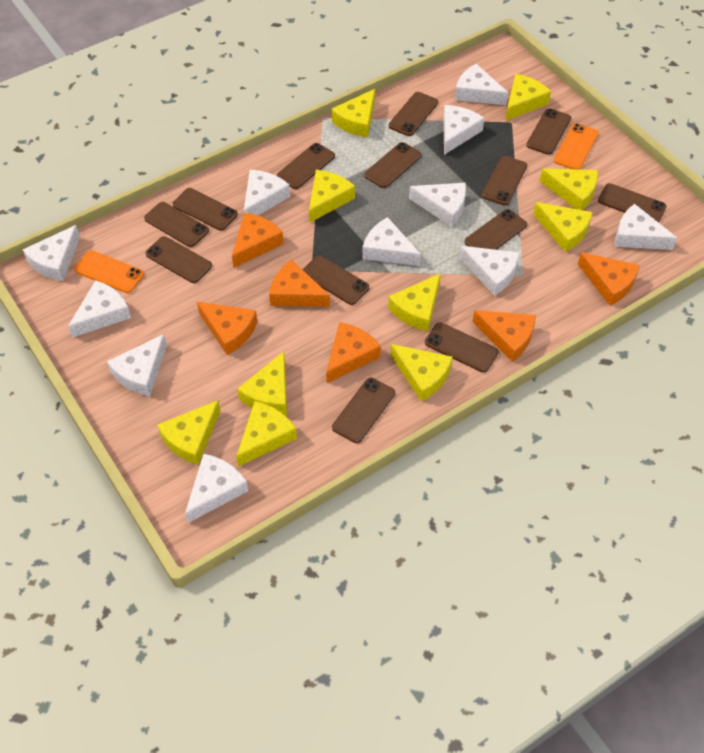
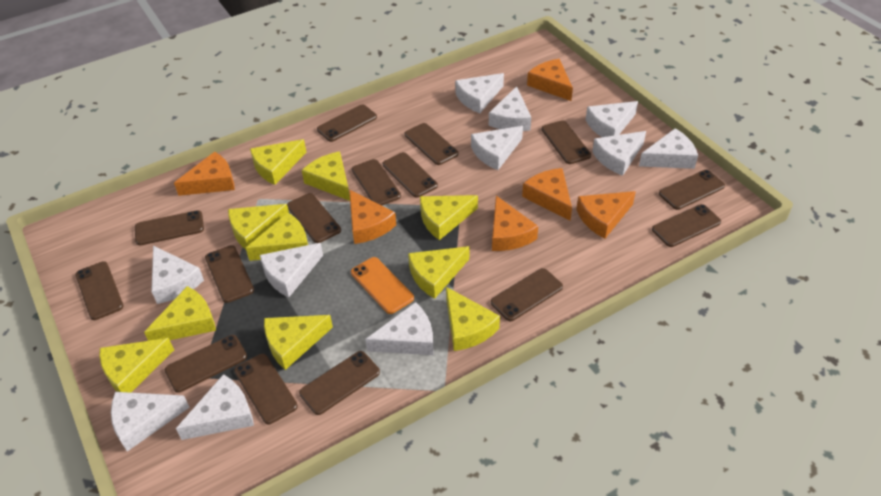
brown phone: 13 -> 15
orange phone: 2 -> 1

